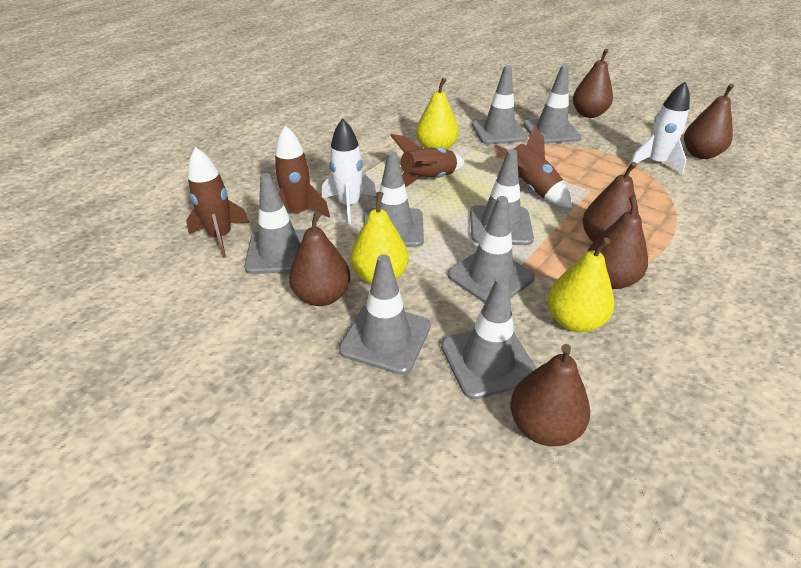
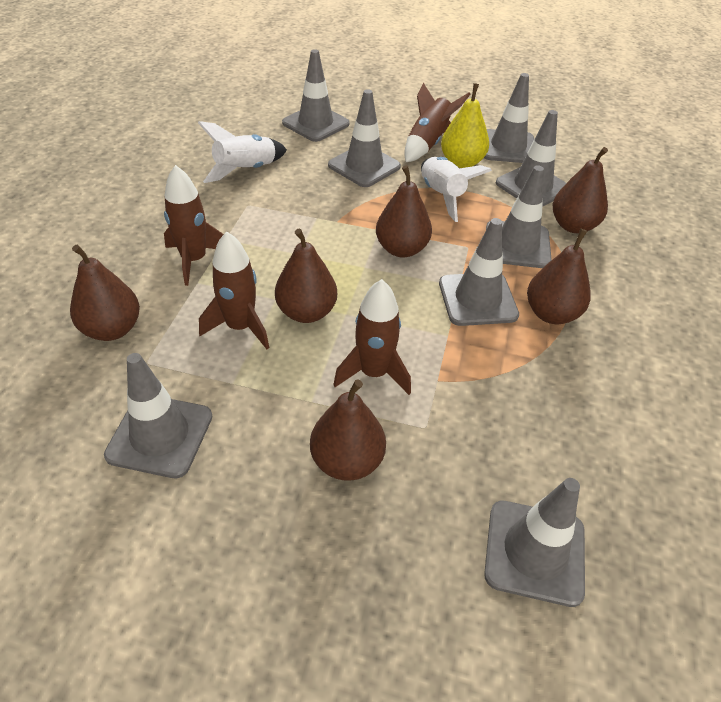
yellow pear: 3 -> 1

